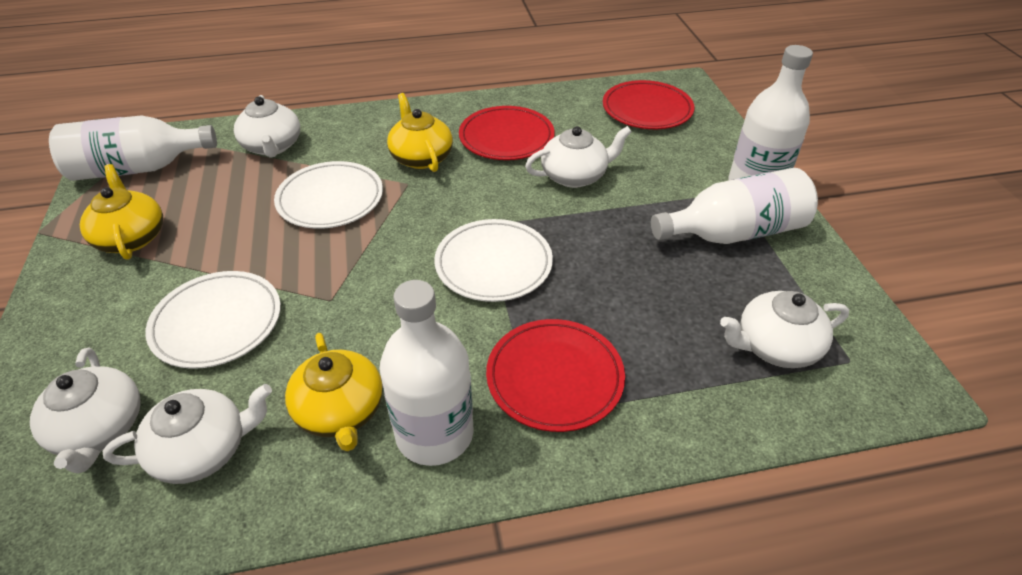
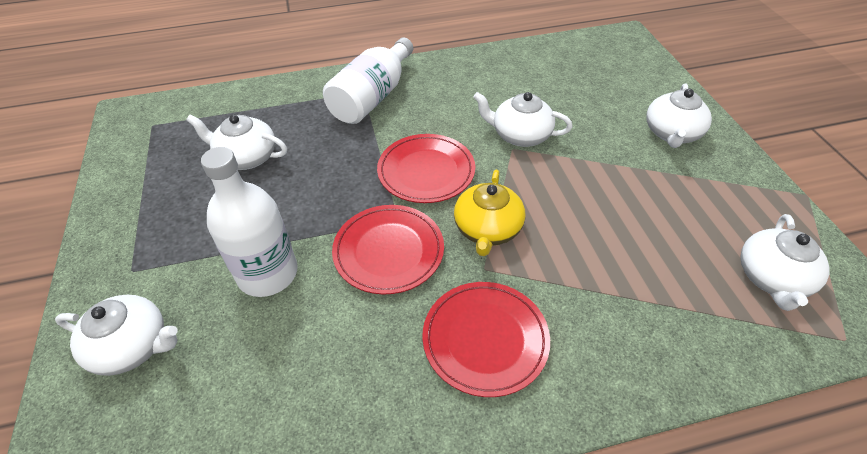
white bottle: 4 -> 2
white plate: 3 -> 0
yellow teapot: 3 -> 1

